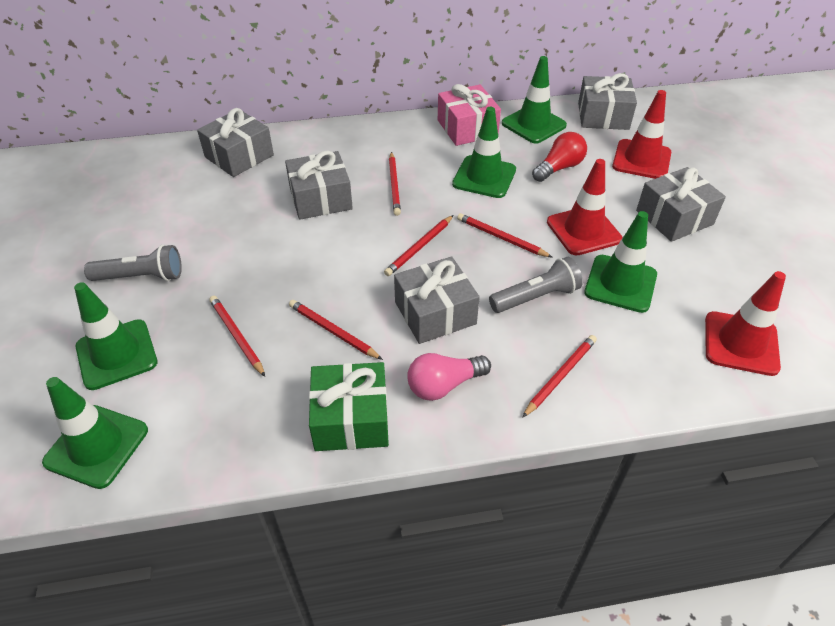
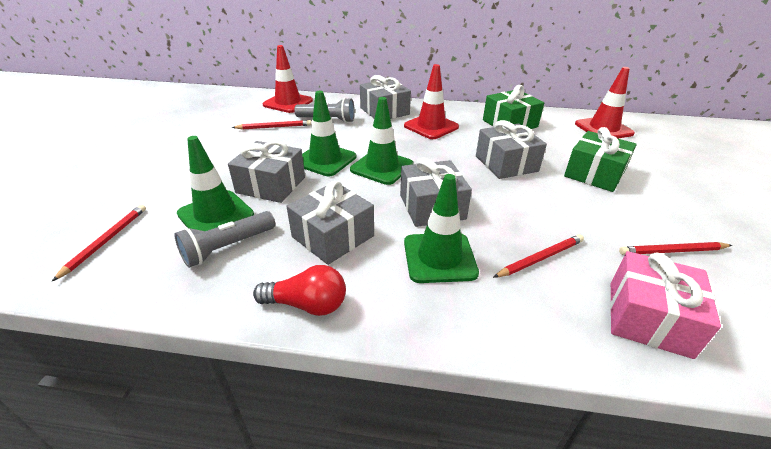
green gift: 1 -> 2
green traffic cone: 5 -> 4
pink light bulb: 1 -> 0
red pencil: 6 -> 4

